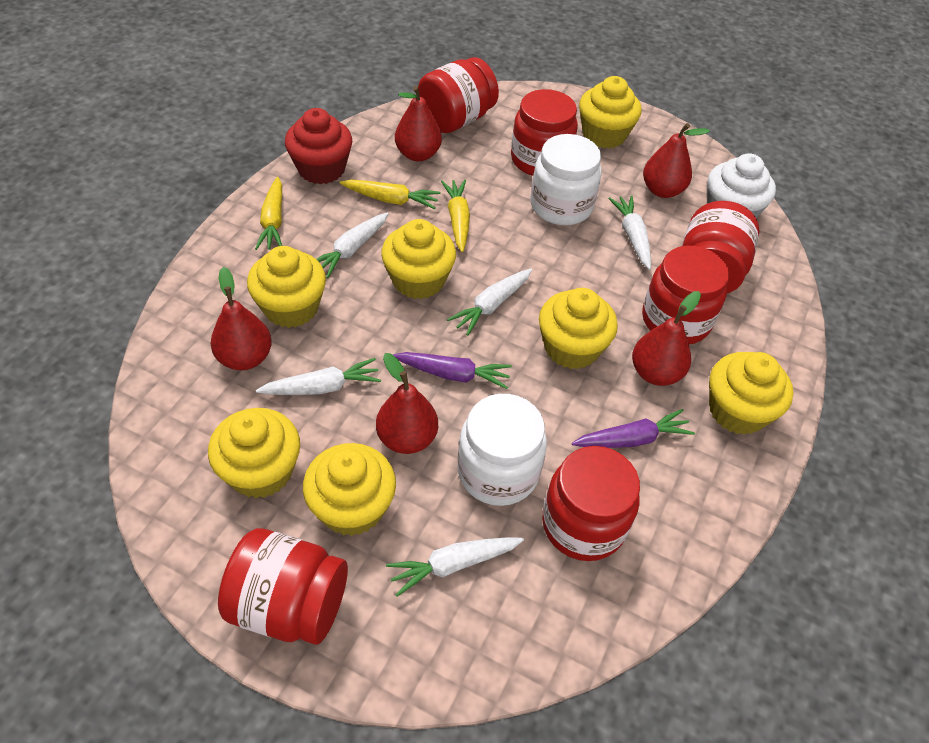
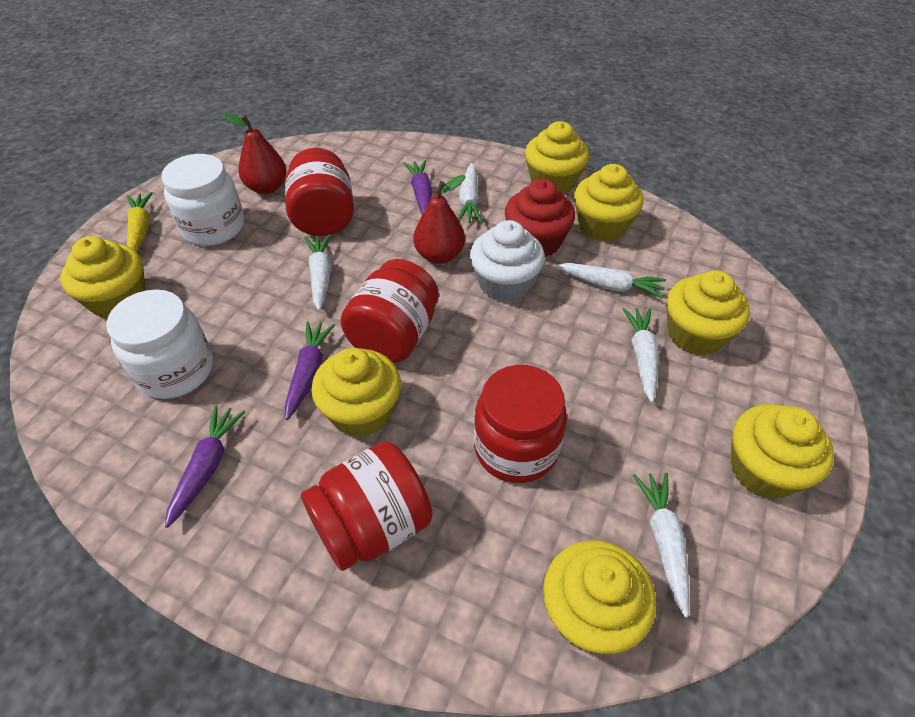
purple carrot: 2 -> 3
red jar: 6 -> 4
red pear: 5 -> 2
yellow carrot: 3 -> 1

